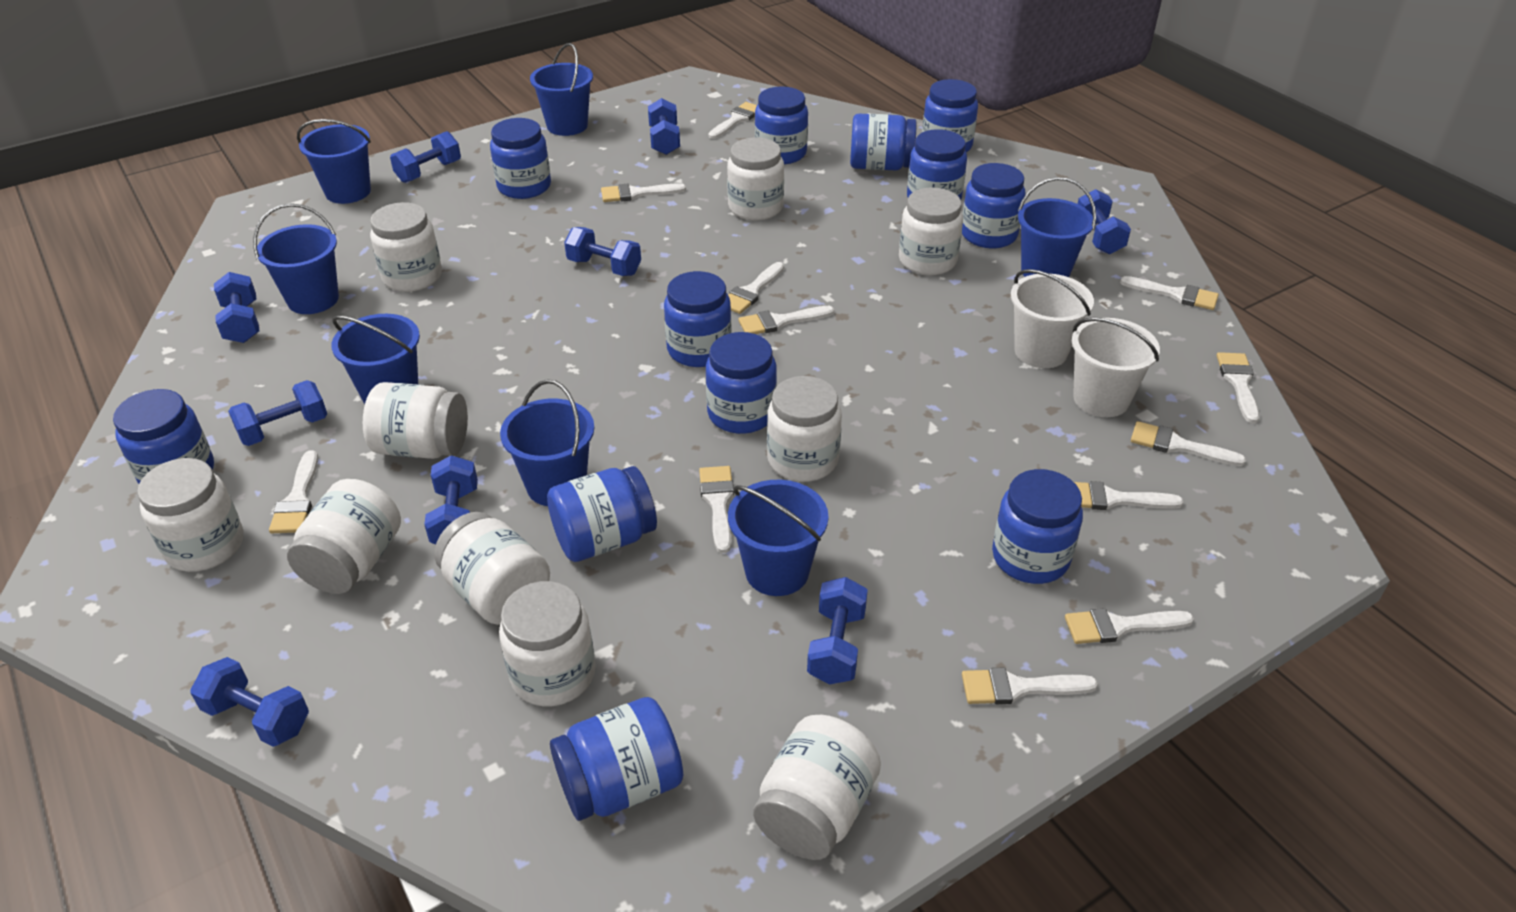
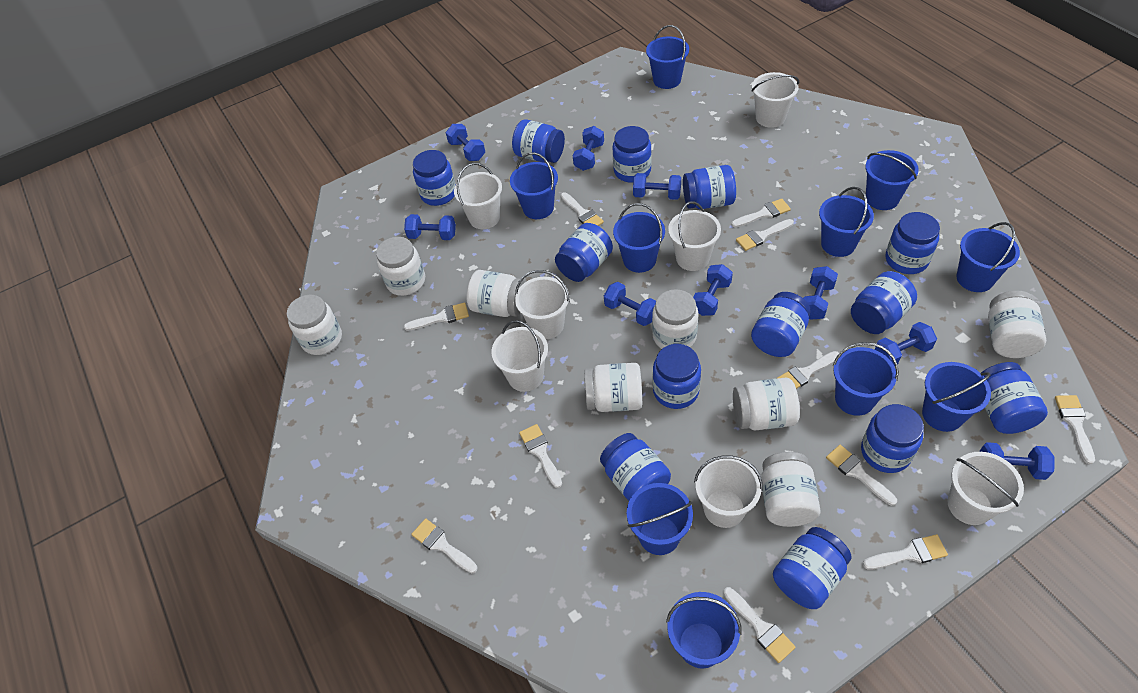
blue bucket: 7 -> 10
blue jar: 12 -> 13
white brush: 12 -> 11
white bucket: 2 -> 7
white jar: 10 -> 8

